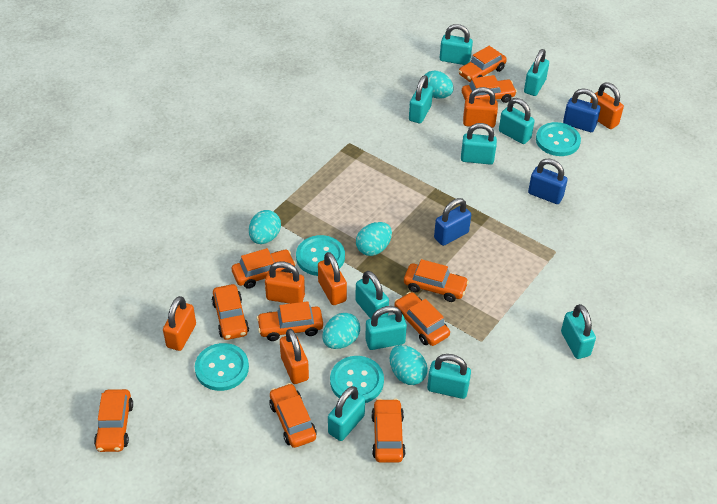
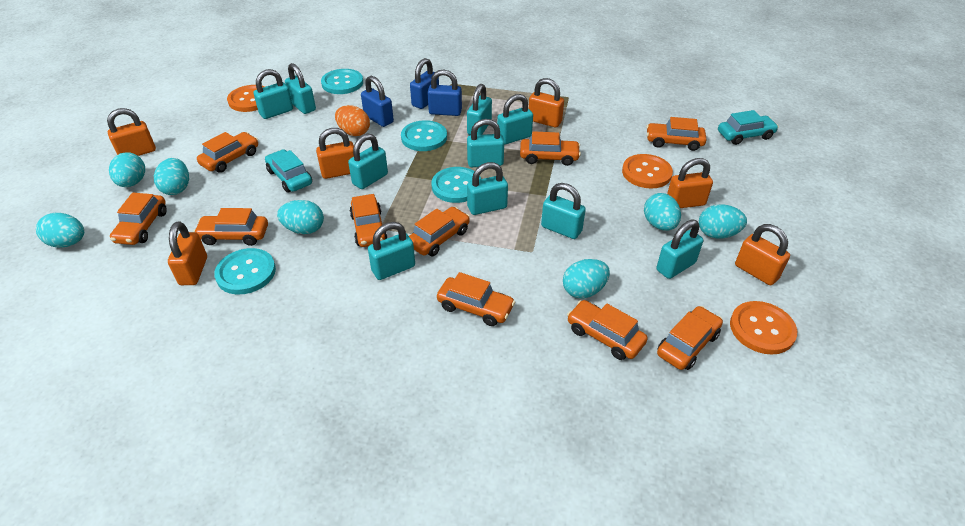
orange button: 0 -> 3
orange egg: 0 -> 1
turquoise car: 0 -> 2
turquoise egg: 5 -> 7

